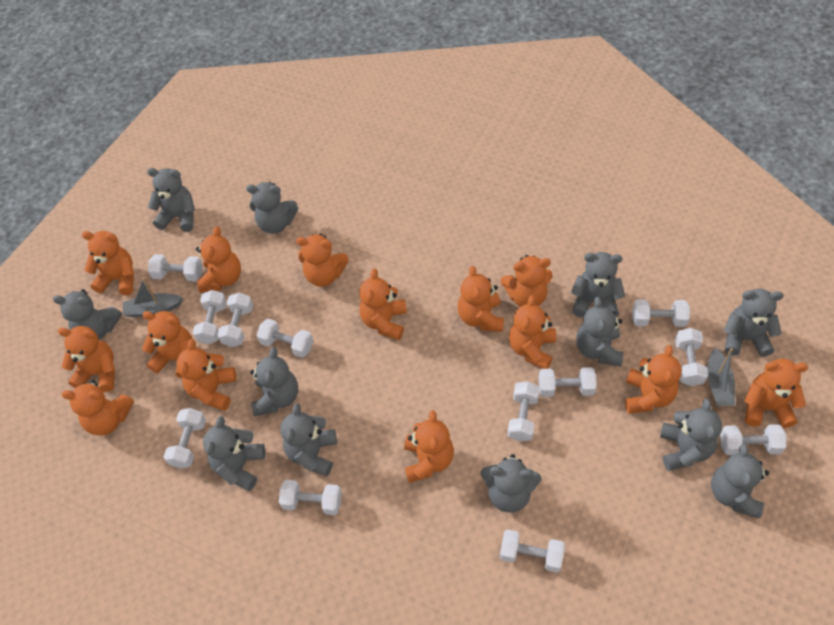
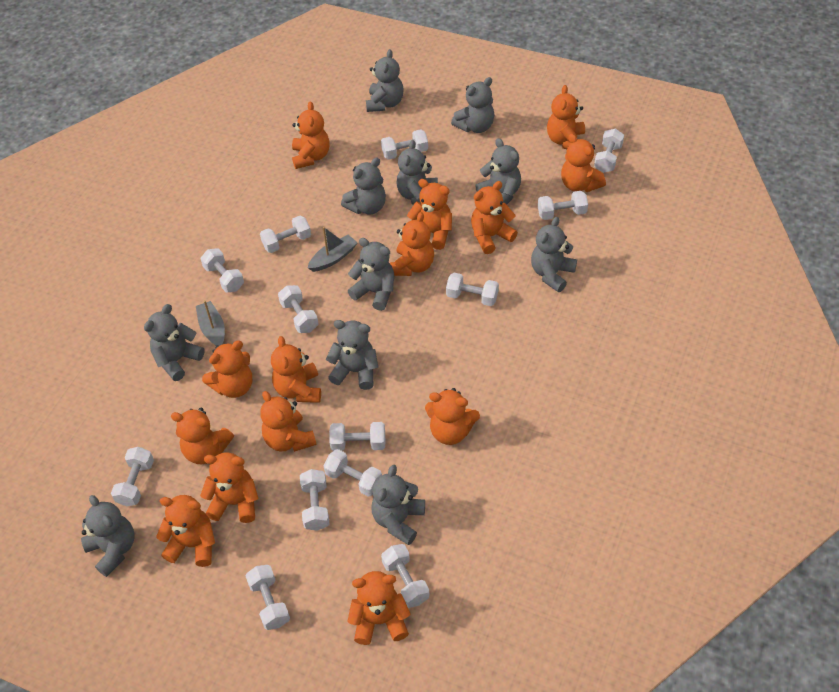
grey teddy bear: 12 -> 11
white dumbbell: 12 -> 13

